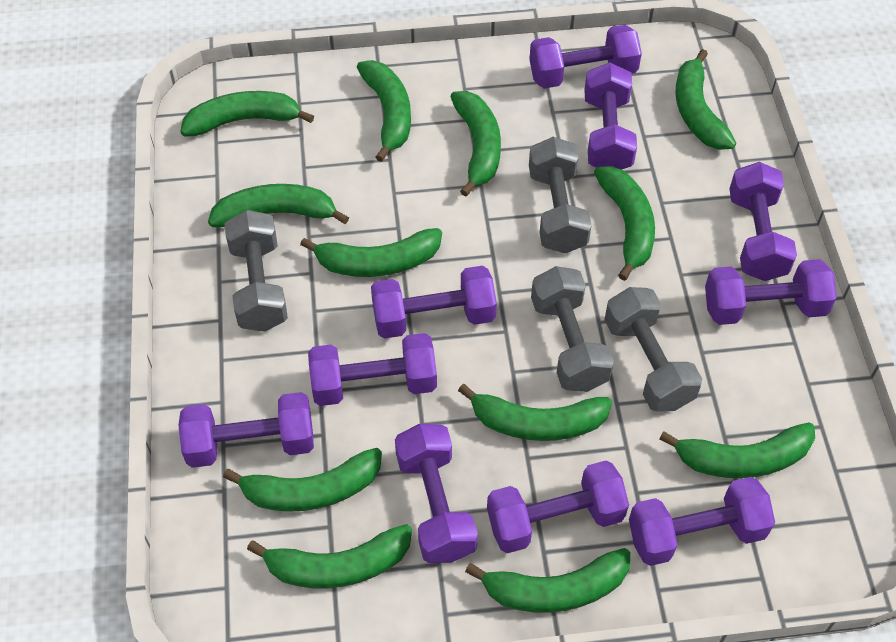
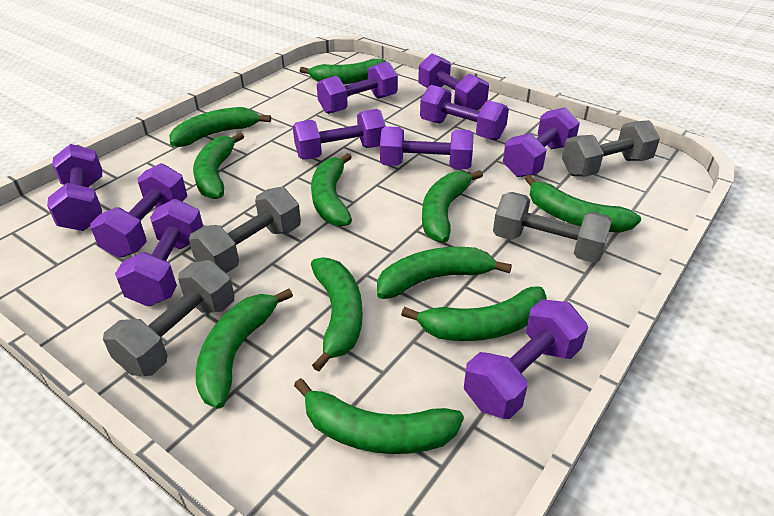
green banana: 12 -> 11

